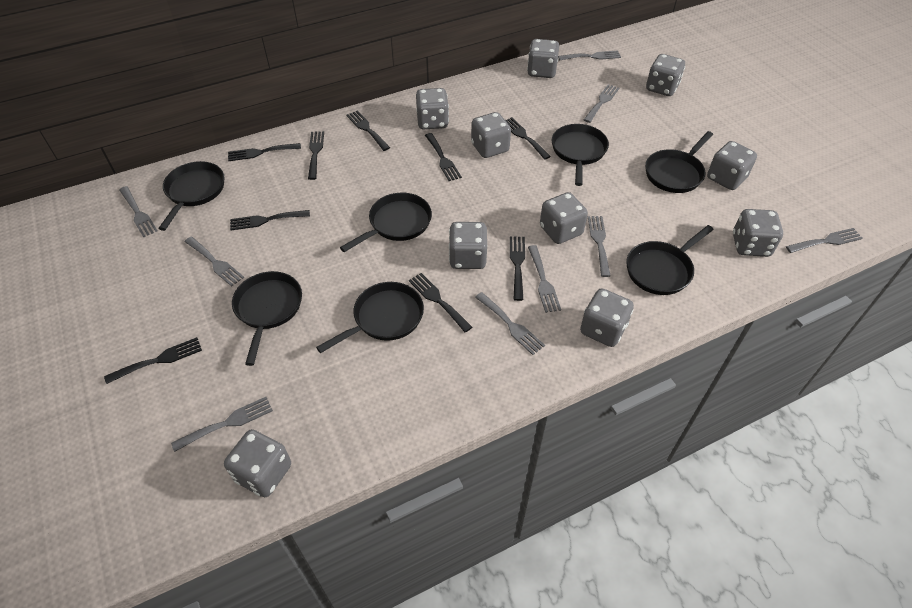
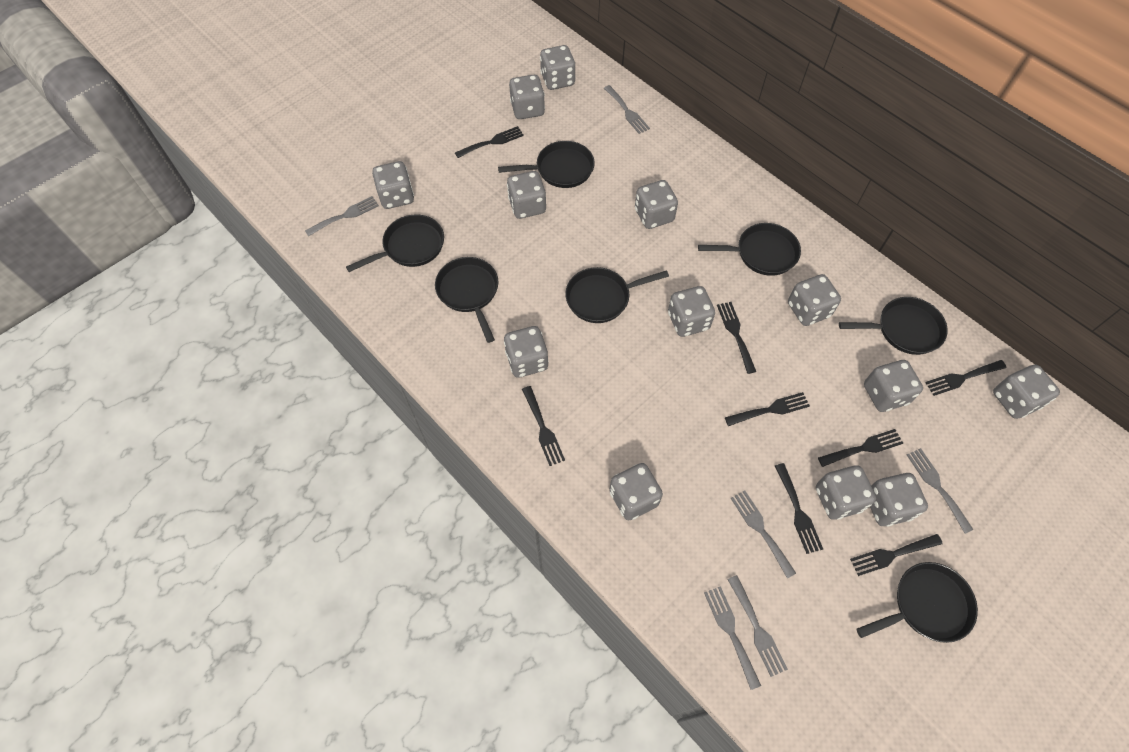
black fork: 9 -> 8
grey dice: 10 -> 13
grey fork: 9 -> 6

